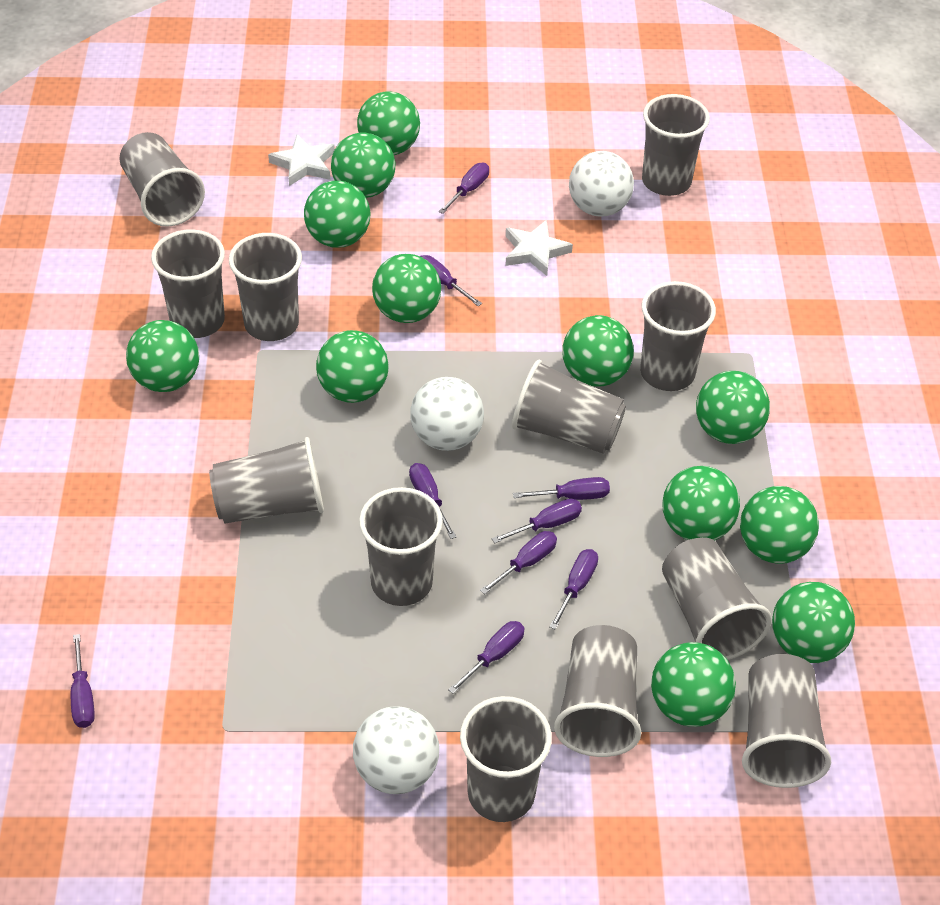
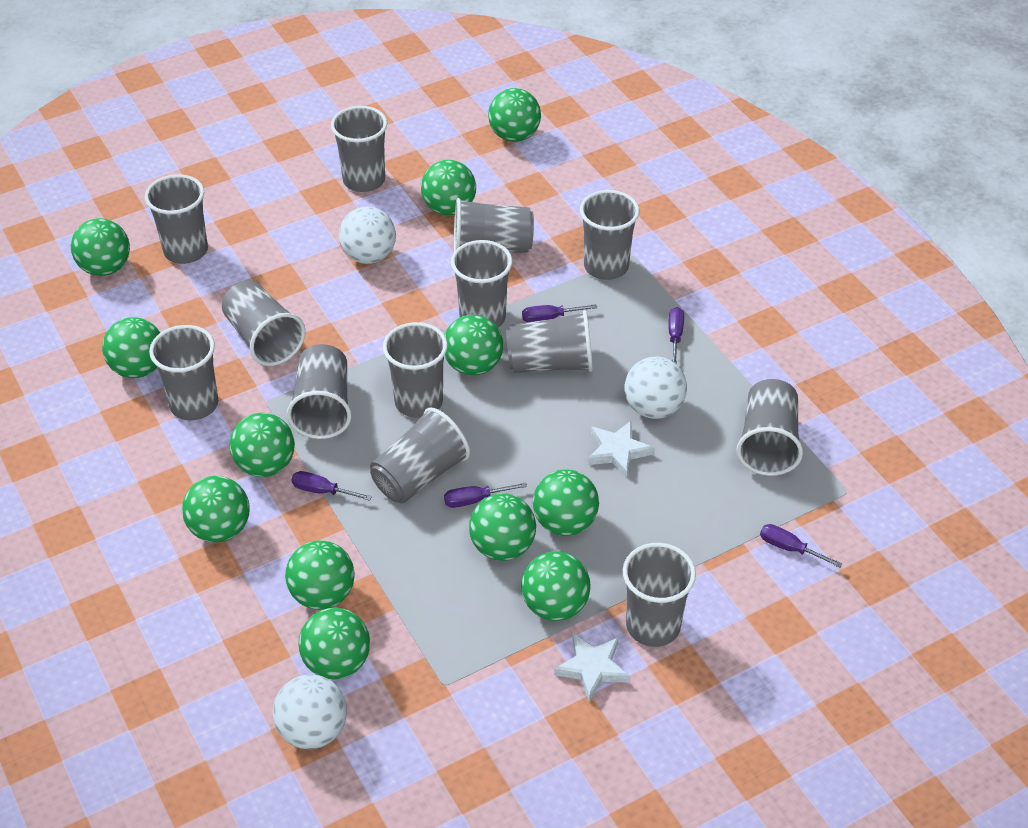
grey cup: 12 -> 13
purple screwdriver: 9 -> 5

